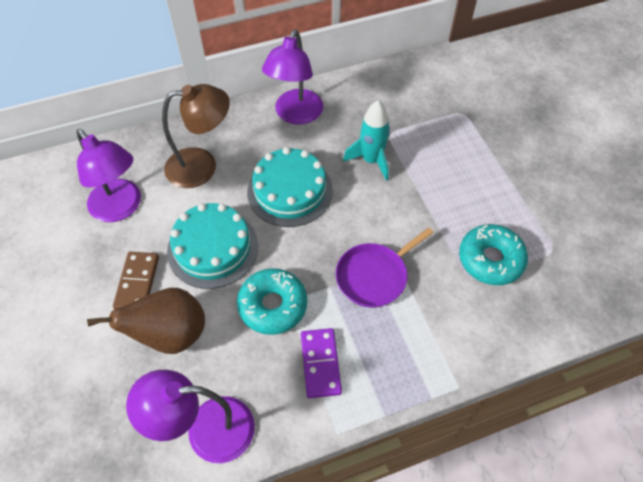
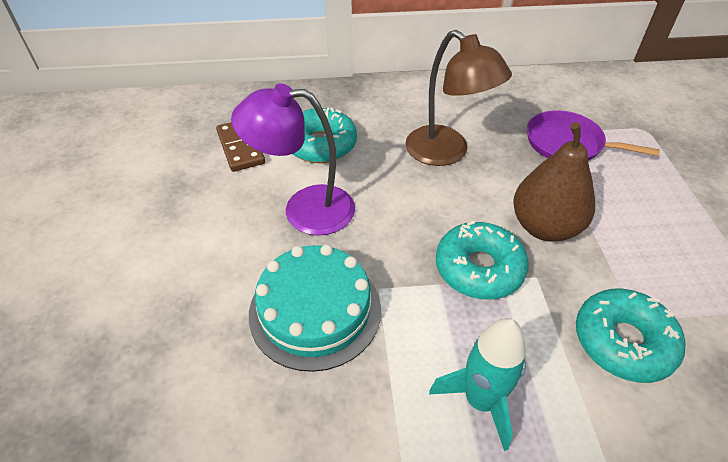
purple domino: 1 -> 0
purple lamp: 3 -> 1
turquoise cake: 2 -> 1
turquoise donut: 2 -> 3

